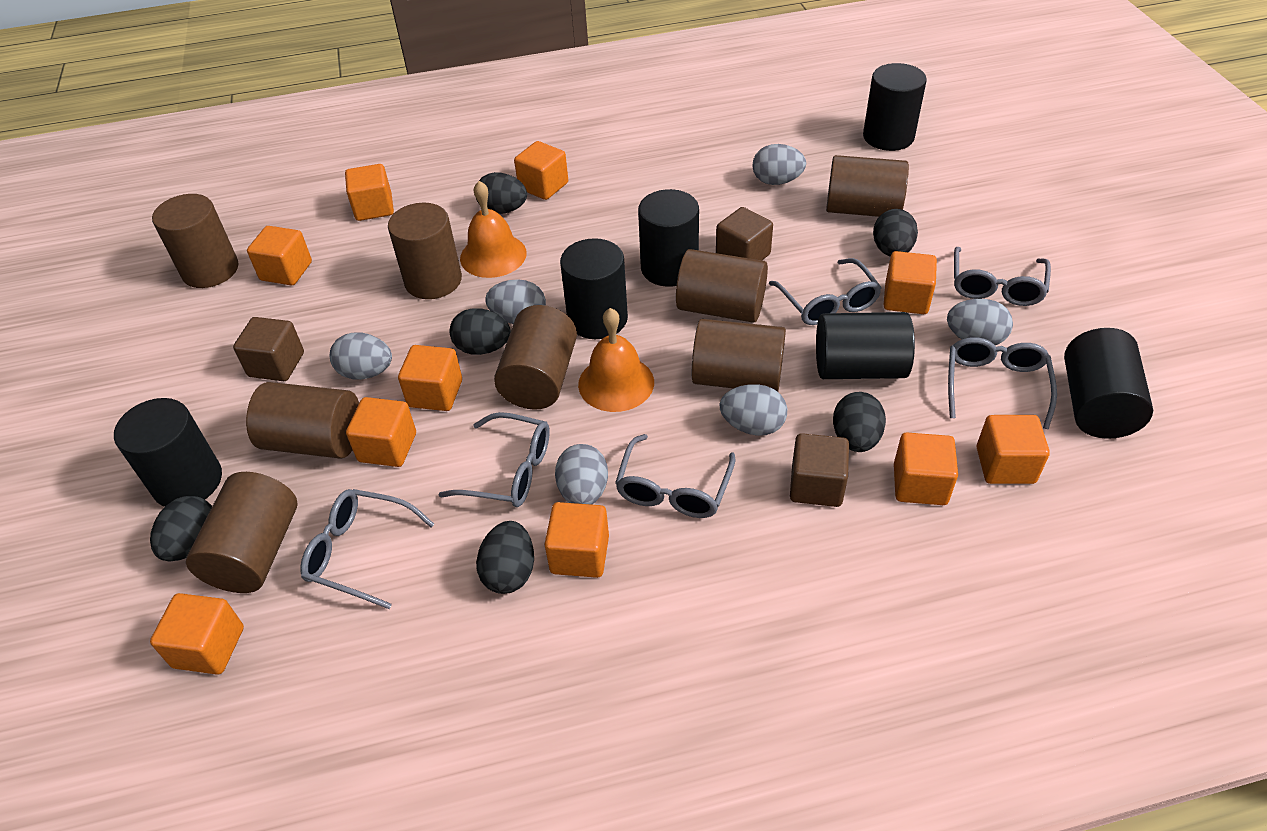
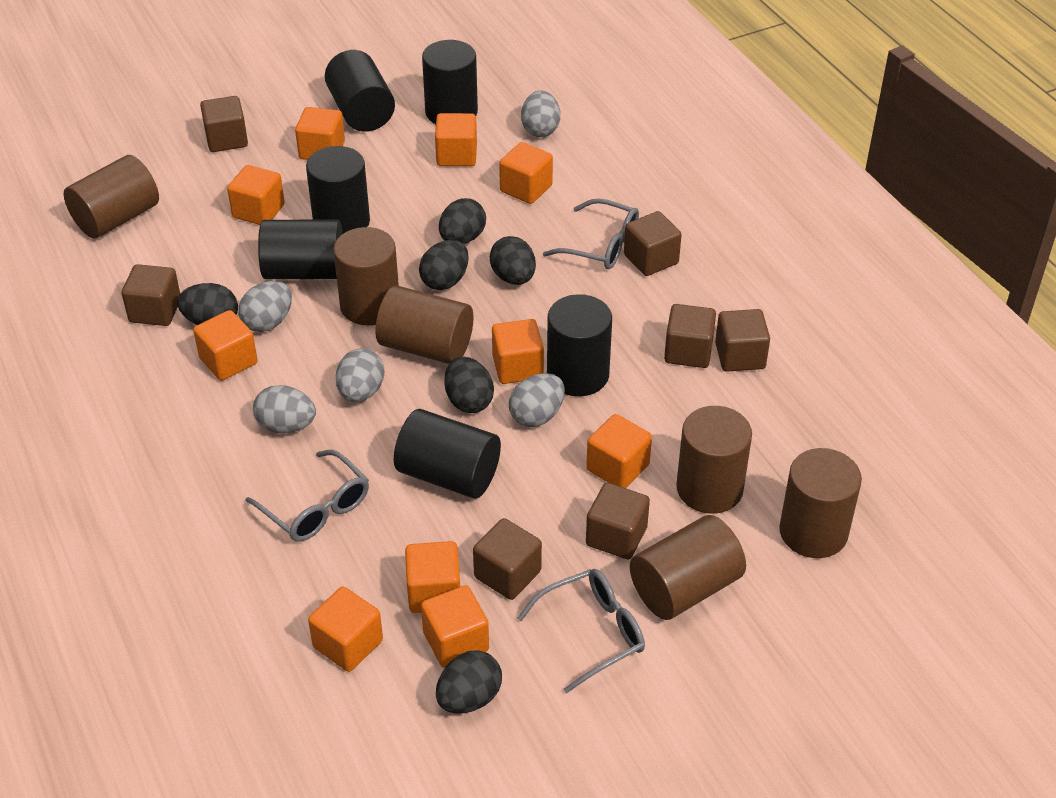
brown cube: 3 -> 7
brown cylinder: 8 -> 6
grey egg: 6 -> 5
grey glasses: 6 -> 3
orange bell: 2 -> 0

